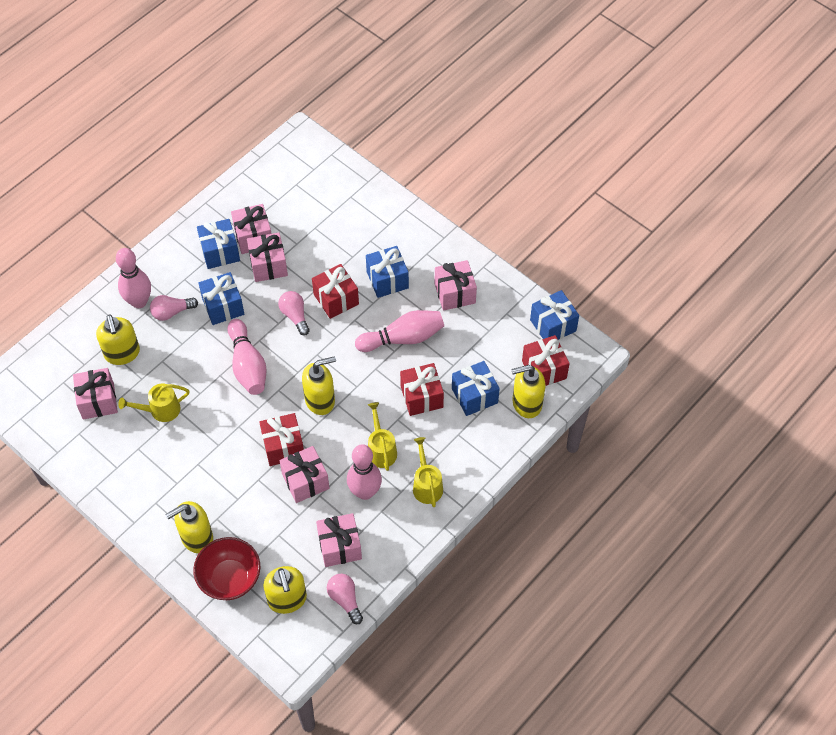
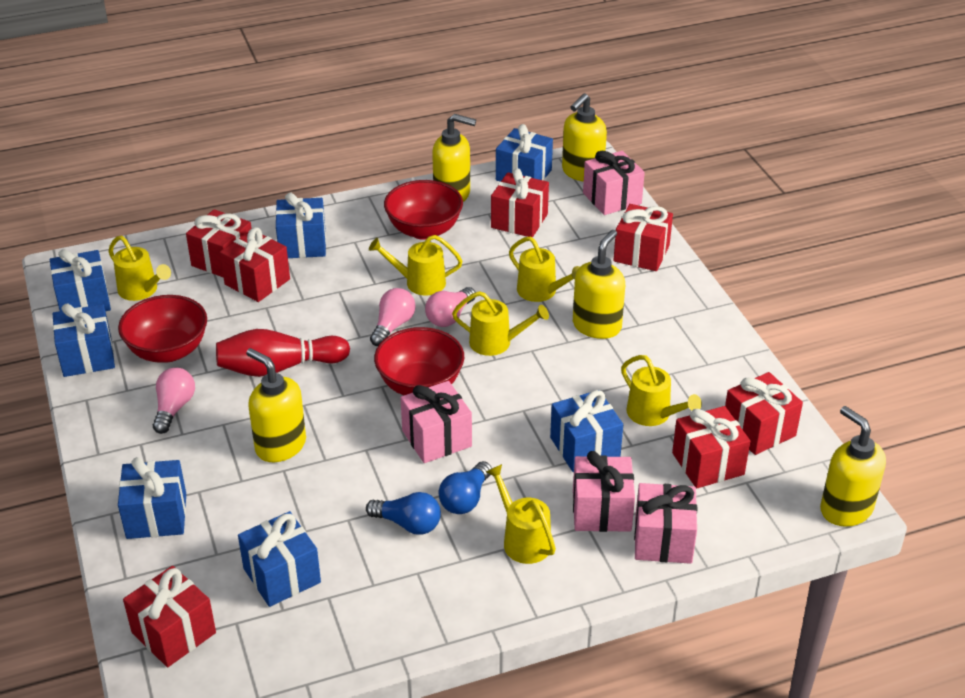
blue gift: 5 -> 7
blue light bulb: 0 -> 2
pink bowling pin: 4 -> 0
pink gift: 6 -> 4
red bowl: 1 -> 3
red bowling pin: 0 -> 1
red gift: 4 -> 7
yellow watering can: 3 -> 6

